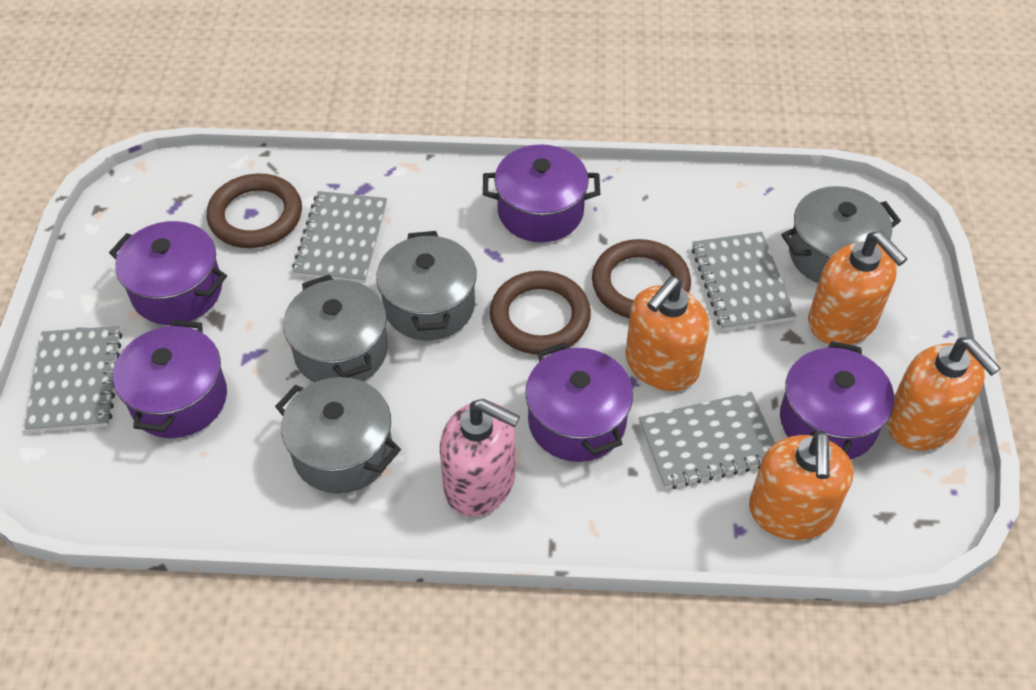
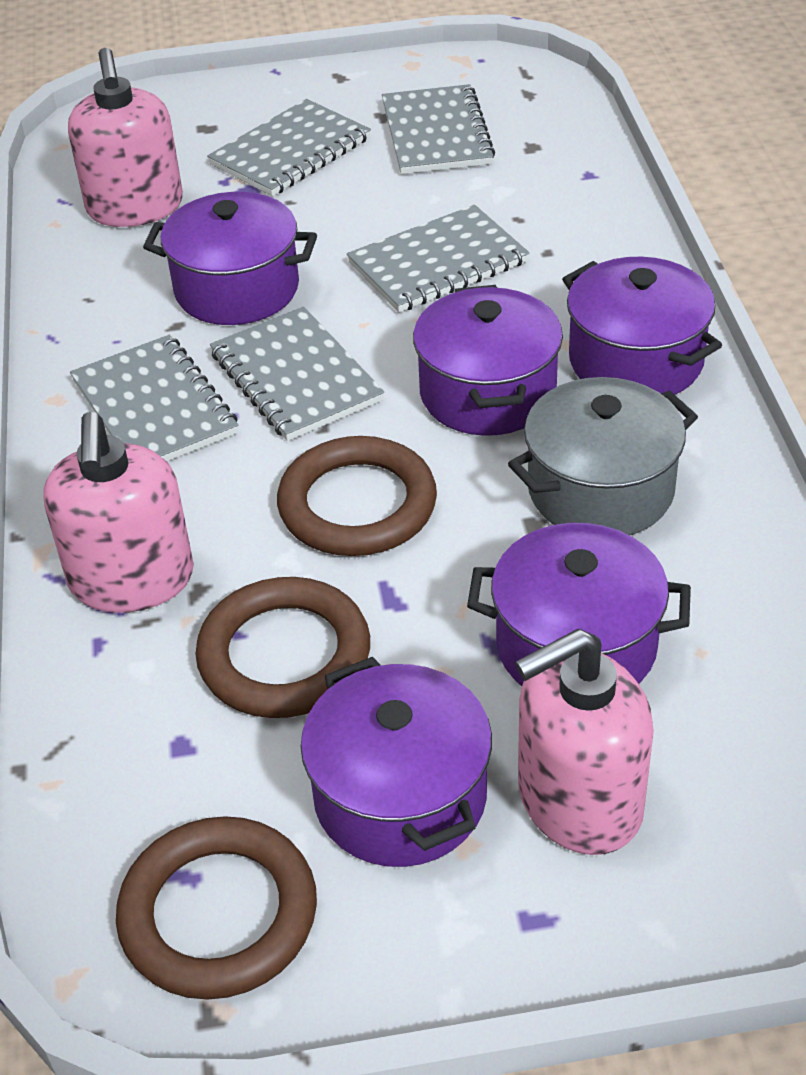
grey notebook: 4 -> 5
grey pot: 4 -> 1
orange soap dispenser: 4 -> 0
pink soap dispenser: 1 -> 3

